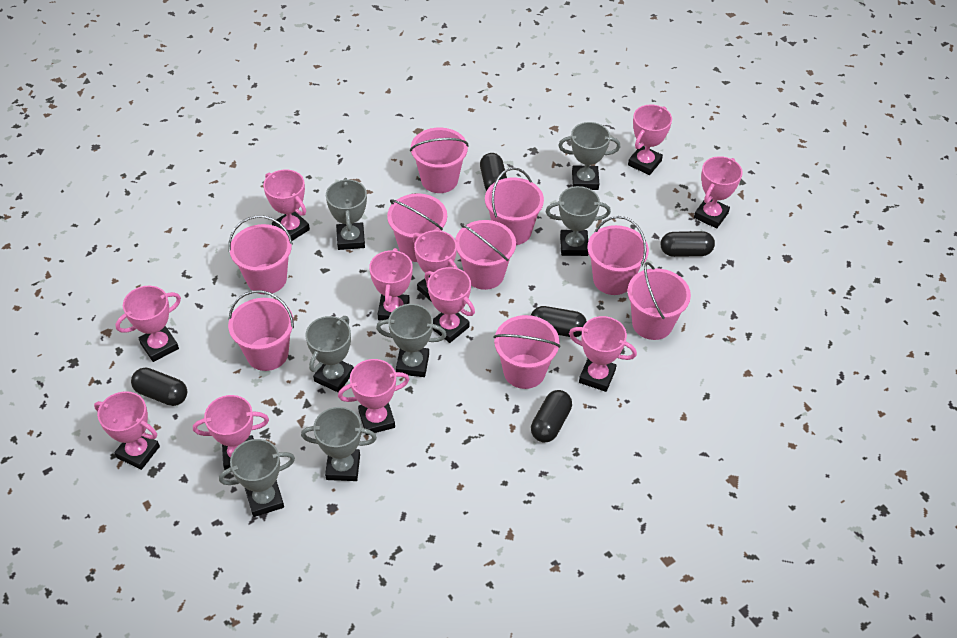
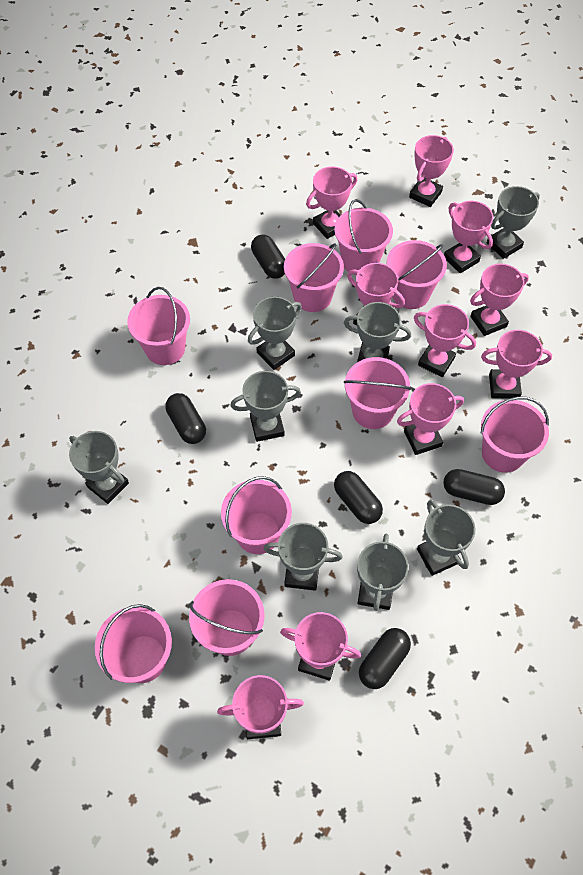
grey trophy: 7 -> 8
pink trophy: 11 -> 10

